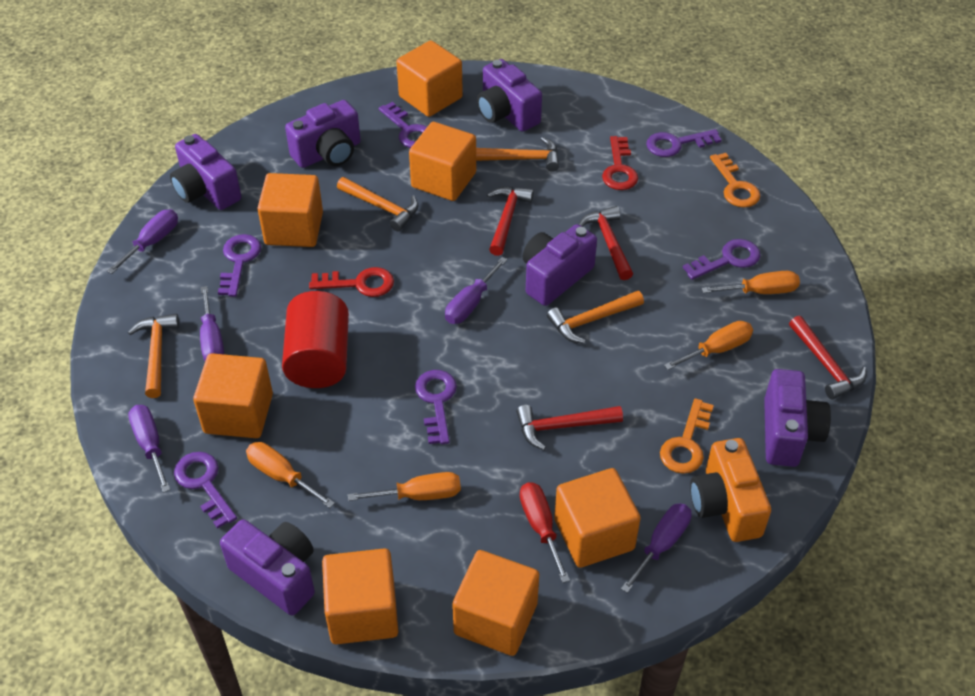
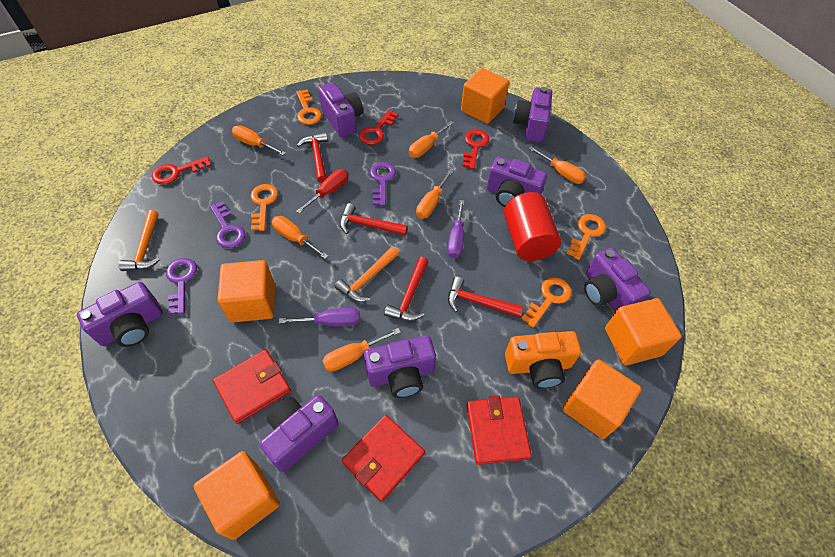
orange cube: 7 -> 5
orange hammer: 4 -> 2
orange key: 2 -> 4
orange screwdriver: 4 -> 6
purple camera: 6 -> 7
purple key: 6 -> 3
purple screwdriver: 5 -> 2
red key: 2 -> 3
red wallet: 0 -> 3

